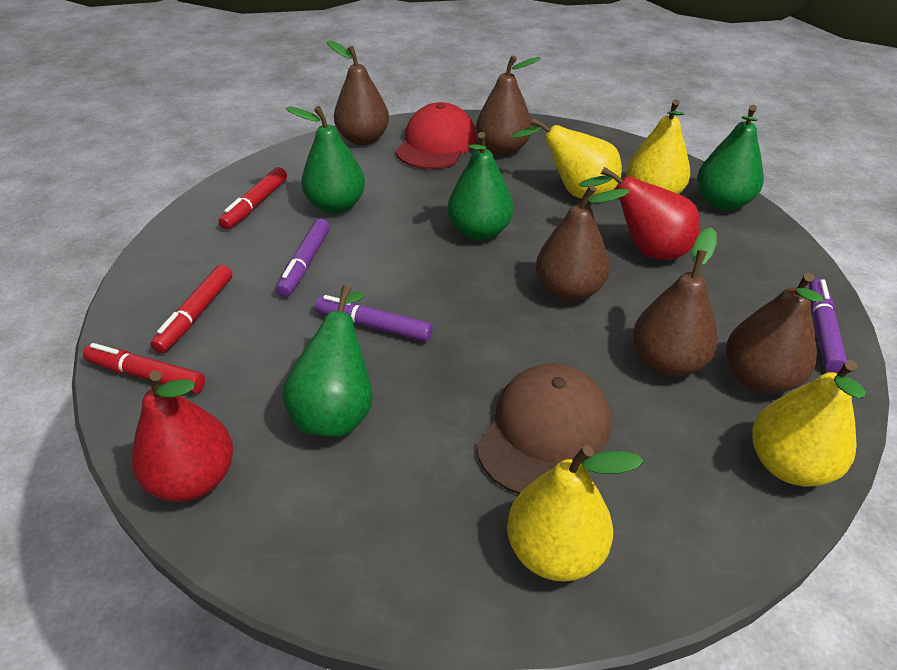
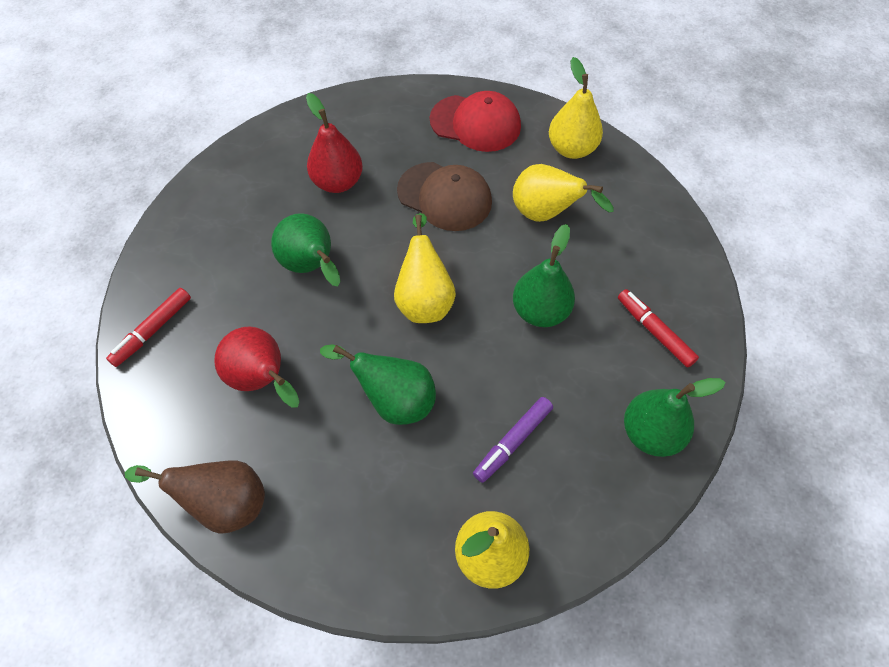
brown pear: 5 -> 1
purple marker: 3 -> 1
red marker: 3 -> 2

